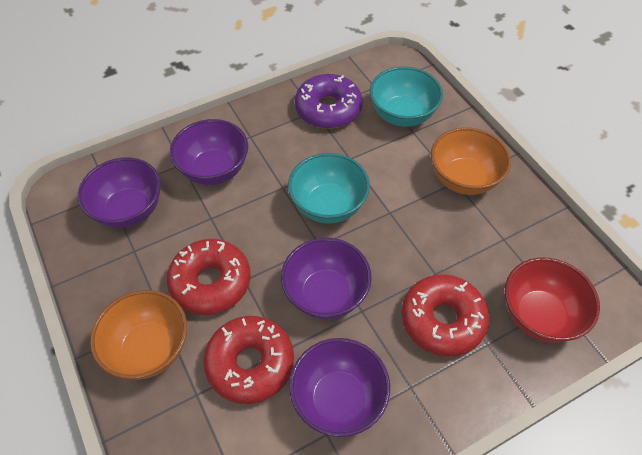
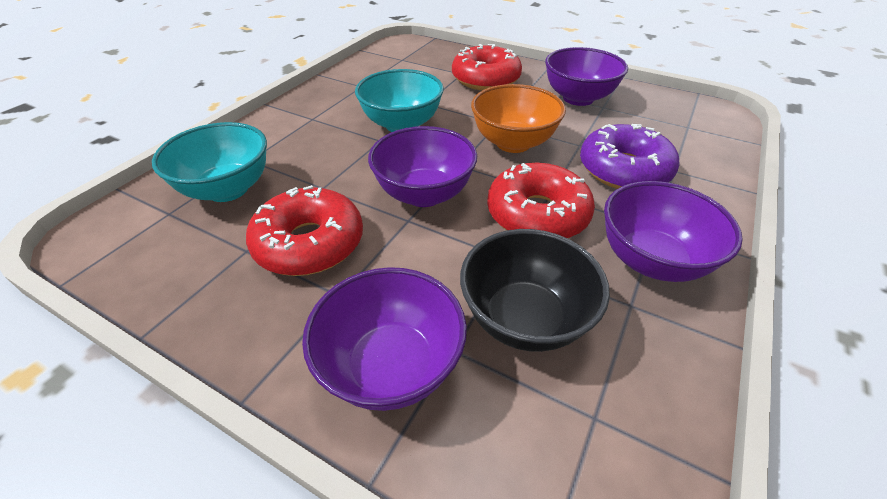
black bowl: 0 -> 1
orange bowl: 2 -> 1
red bowl: 1 -> 0

